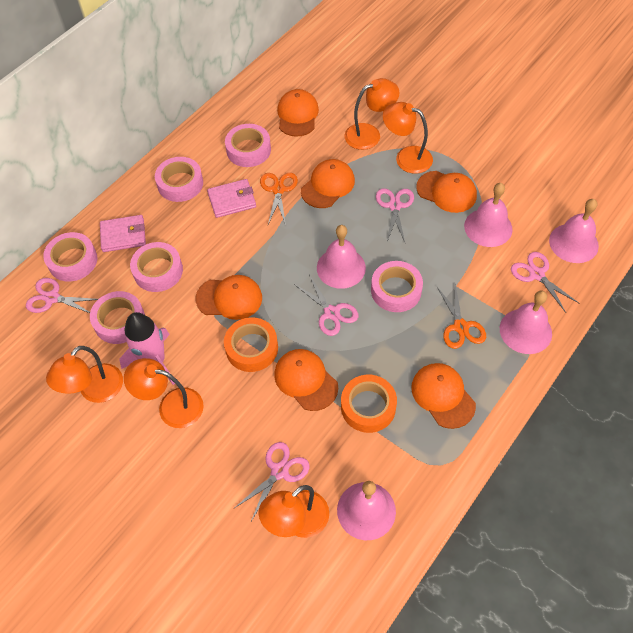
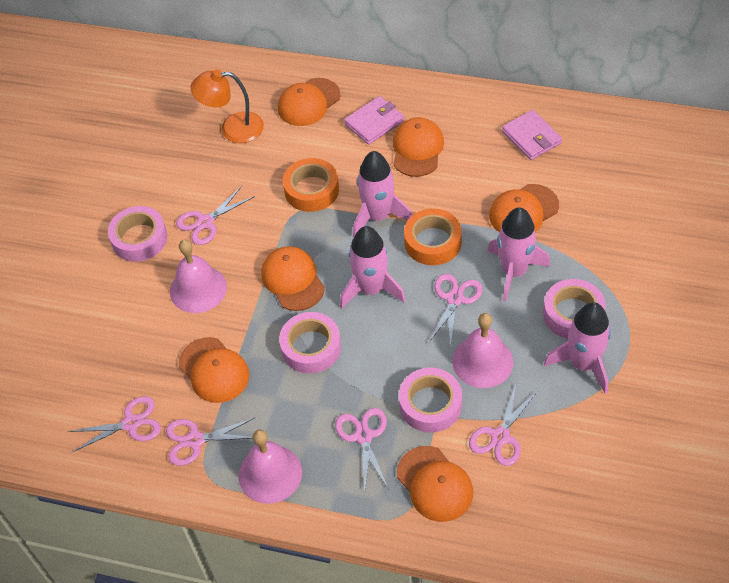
orange lamp: 5 -> 1
orange scissors: 2 -> 0
pink bell: 5 -> 3
pink rocket: 1 -> 4
pink scissors: 5 -> 6
pink tape: 6 -> 4

